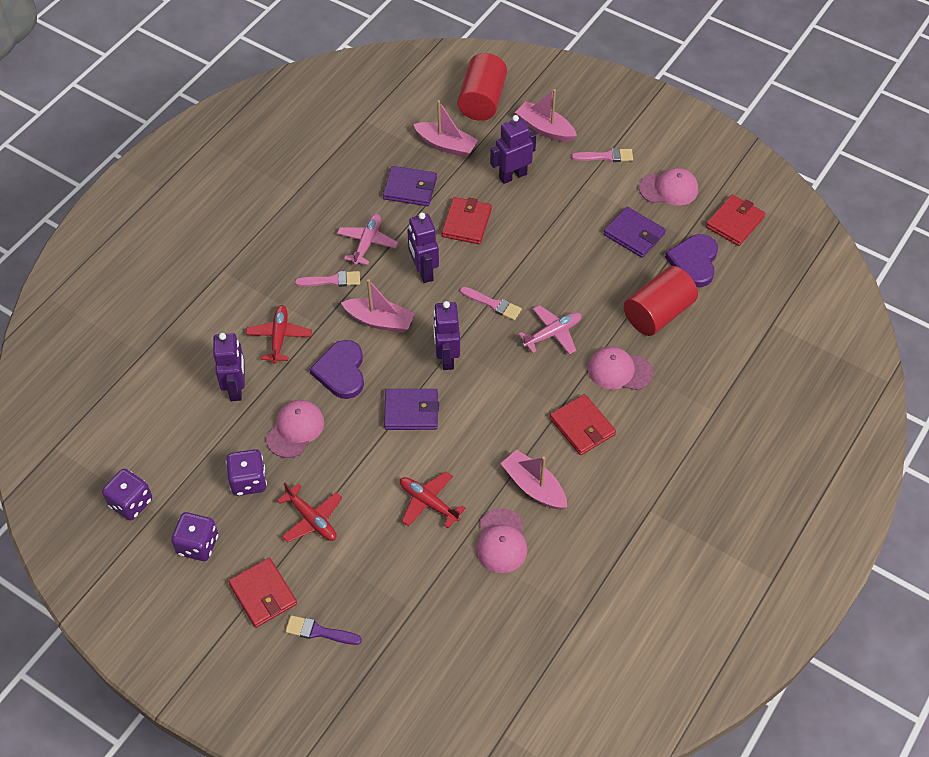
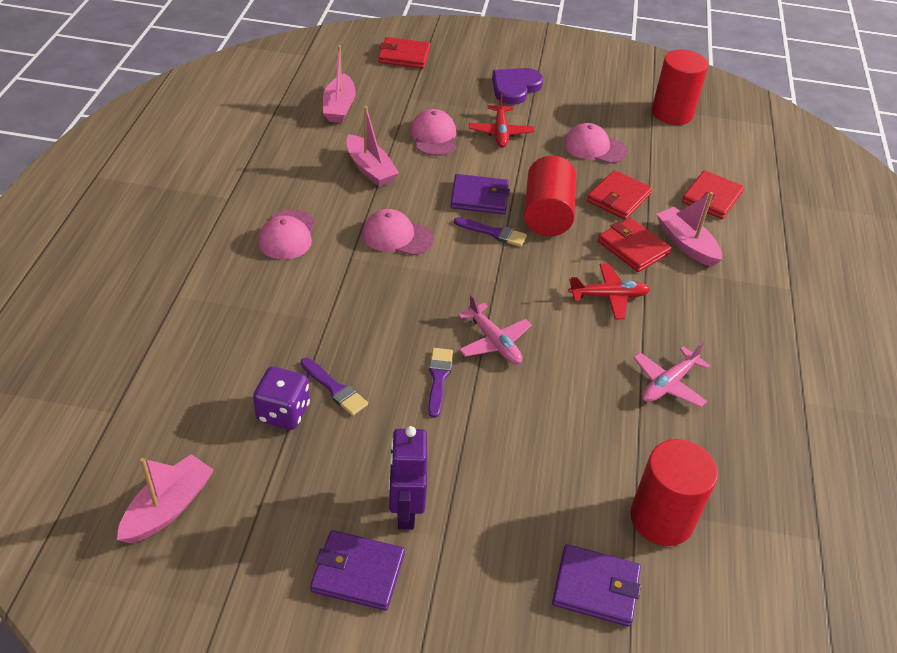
pink brush: 3 -> 0
purple brush: 1 -> 3
purple dice: 3 -> 1
purple heart: 2 -> 1
purple robot: 4 -> 1
red cylinder: 2 -> 3
red plane: 3 -> 2

